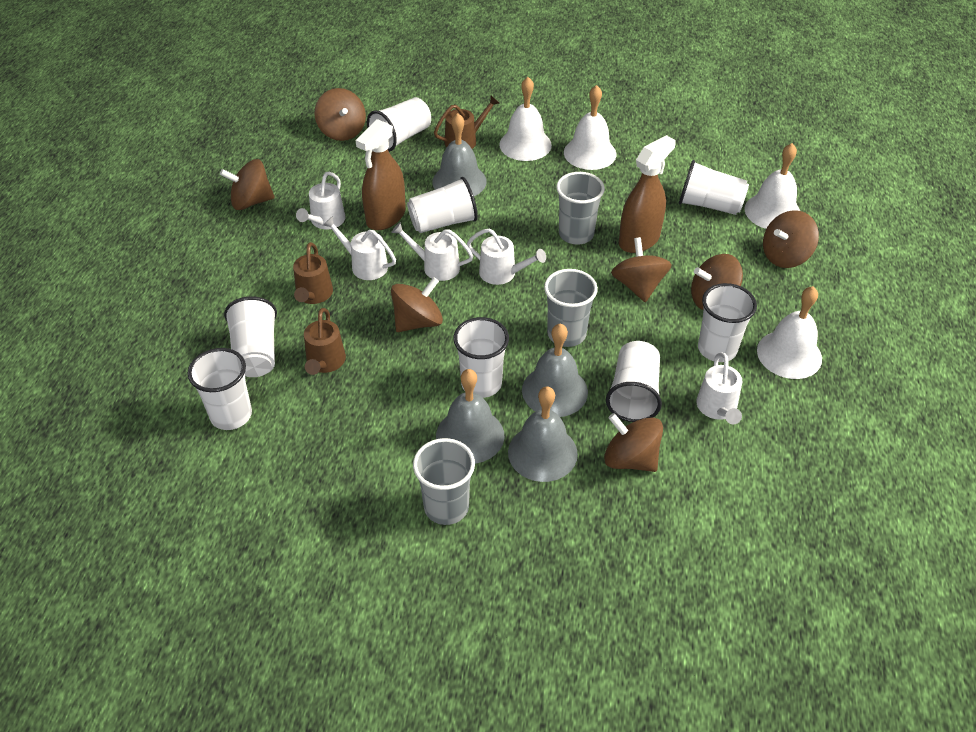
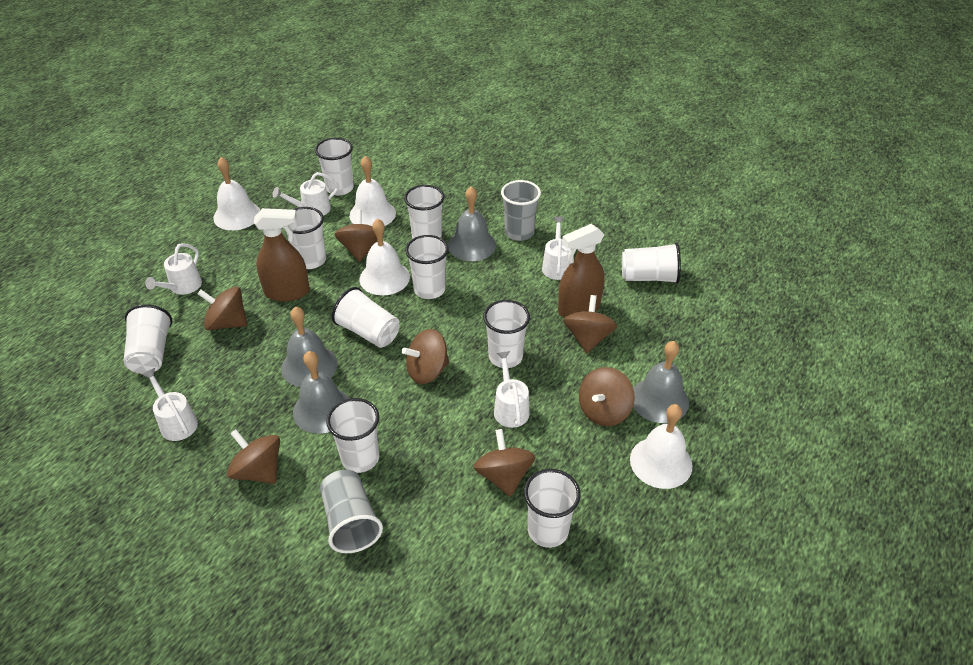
brown watering can: 3 -> 0
grey cup: 3 -> 2
white cup: 8 -> 10

